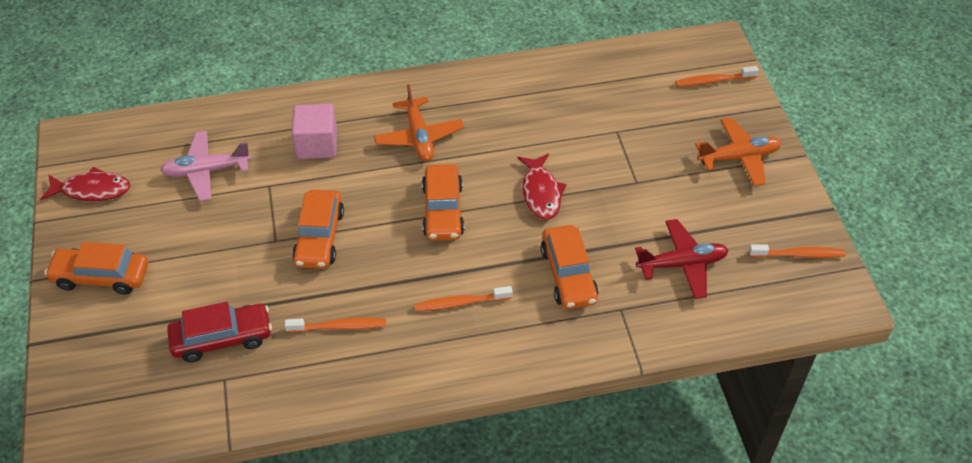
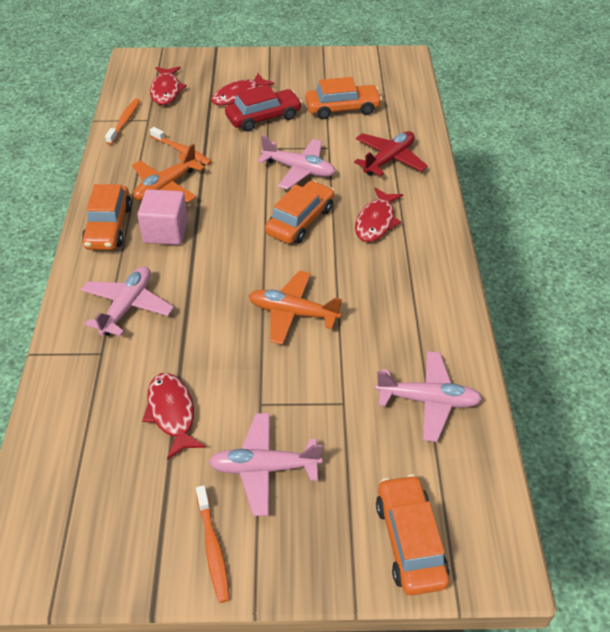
orange toothbrush: 4 -> 3
pink plane: 1 -> 4
red fish: 2 -> 4

